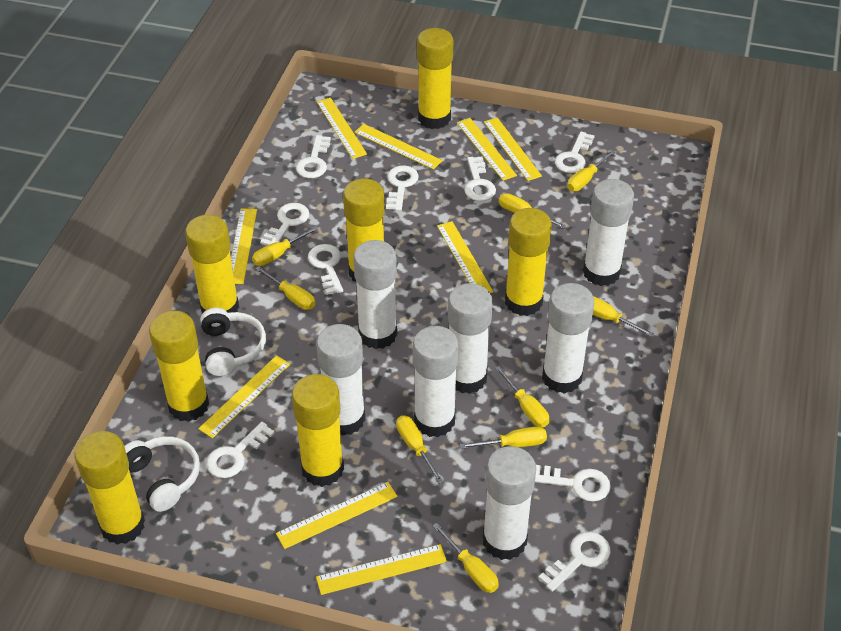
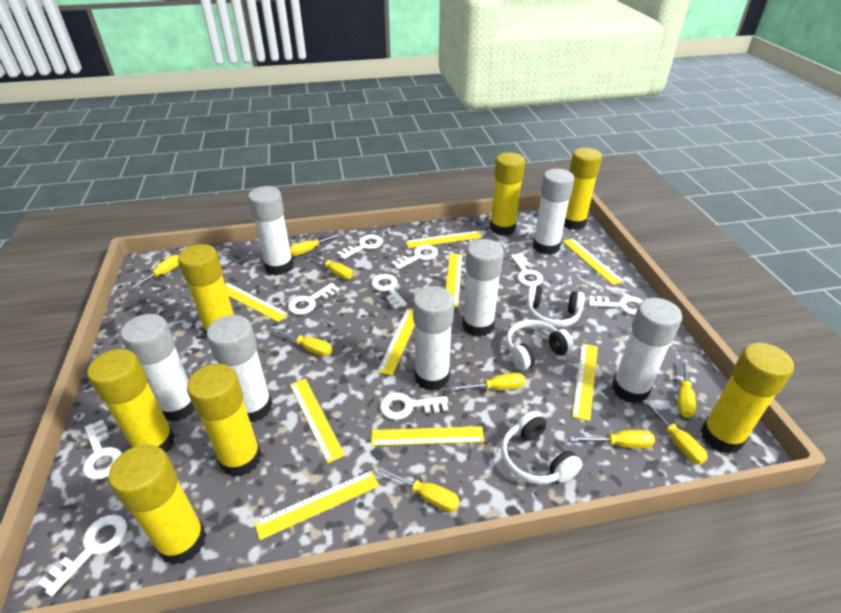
white headphones: 2 -> 3

